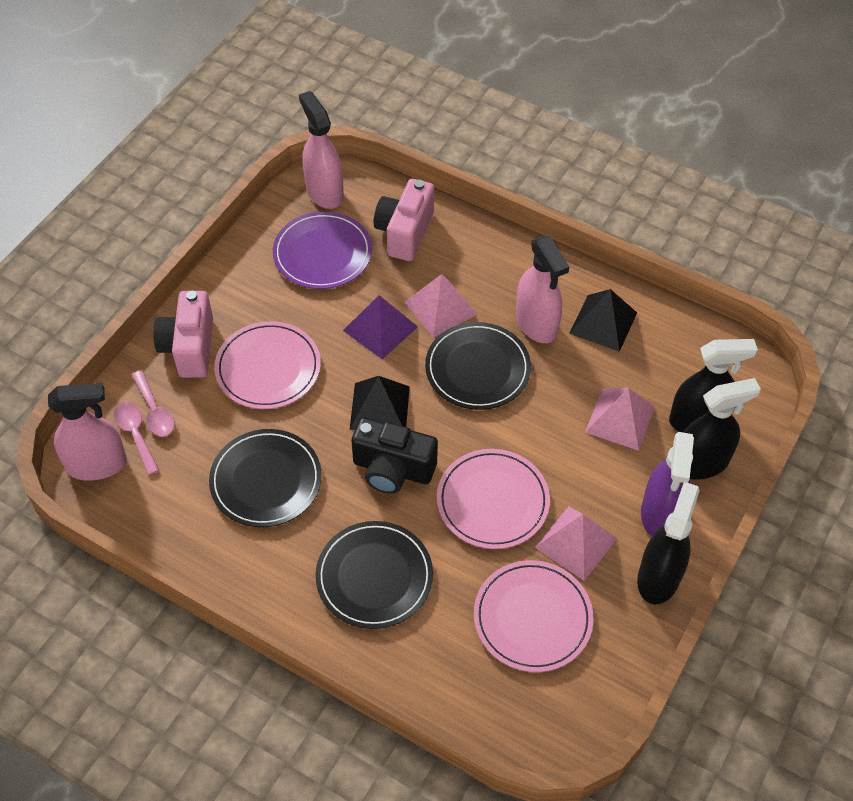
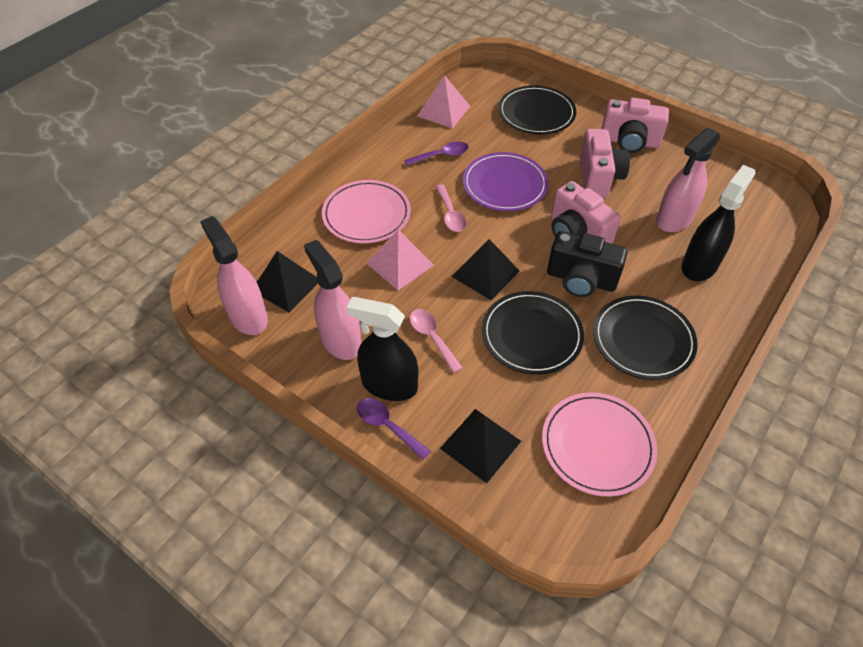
black pyramid: 2 -> 3
black spray bottle: 3 -> 2
pink camera: 2 -> 3
pink plate: 3 -> 2
pink pyramid: 3 -> 2
purple pyramid: 1 -> 0
purple spoon: 0 -> 2
purple spray bottle: 1 -> 0

